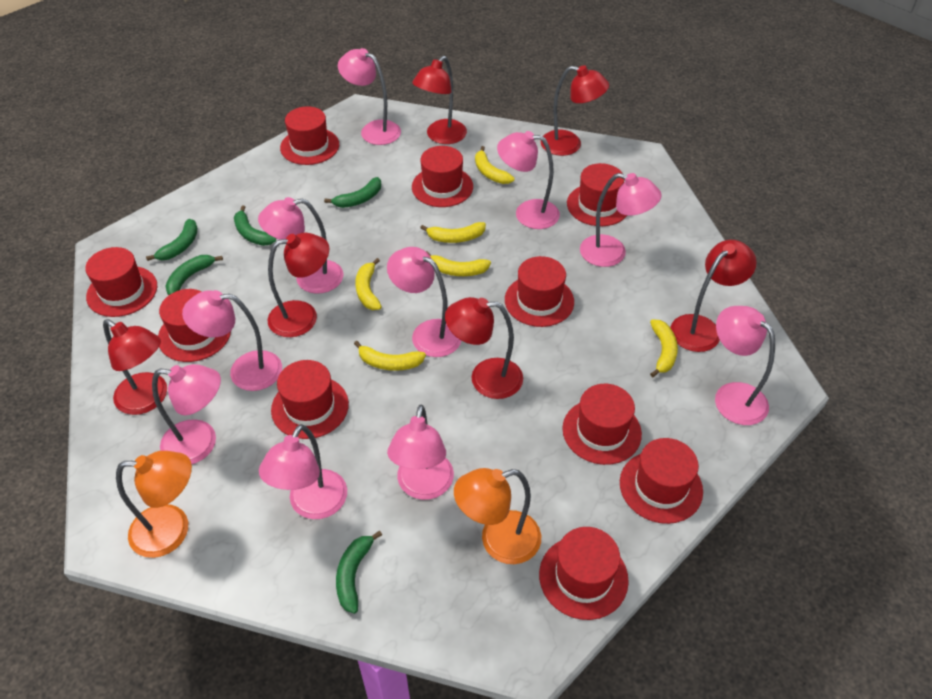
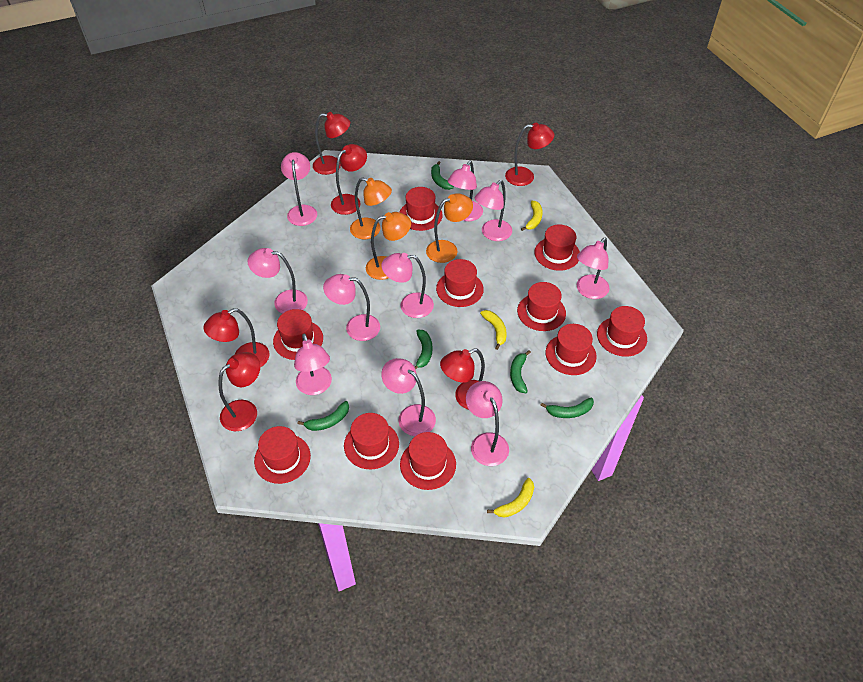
orange lamp: 2 -> 3
yellow banana: 6 -> 3

